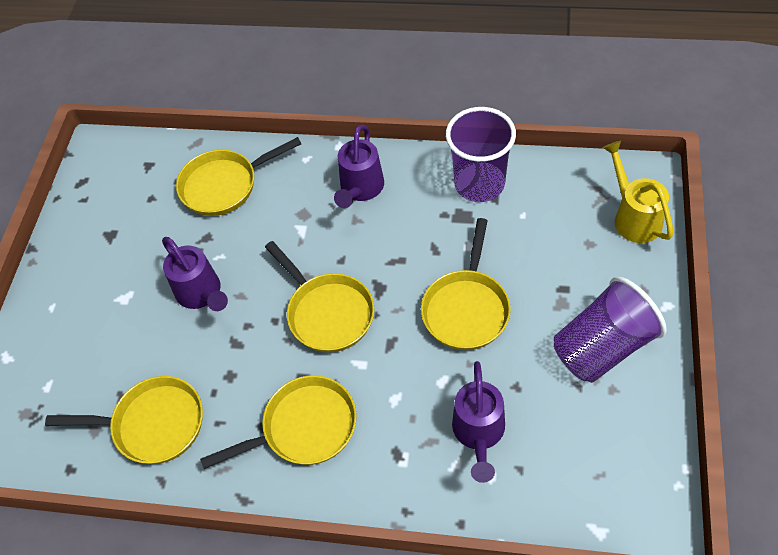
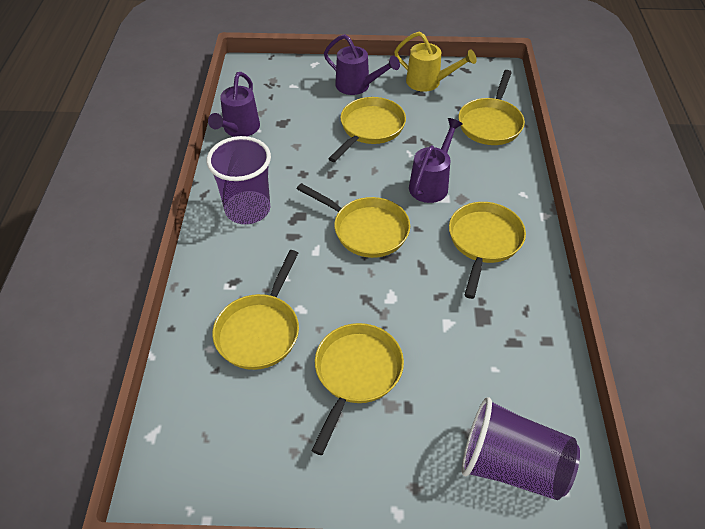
yellow pan: 5 -> 6

